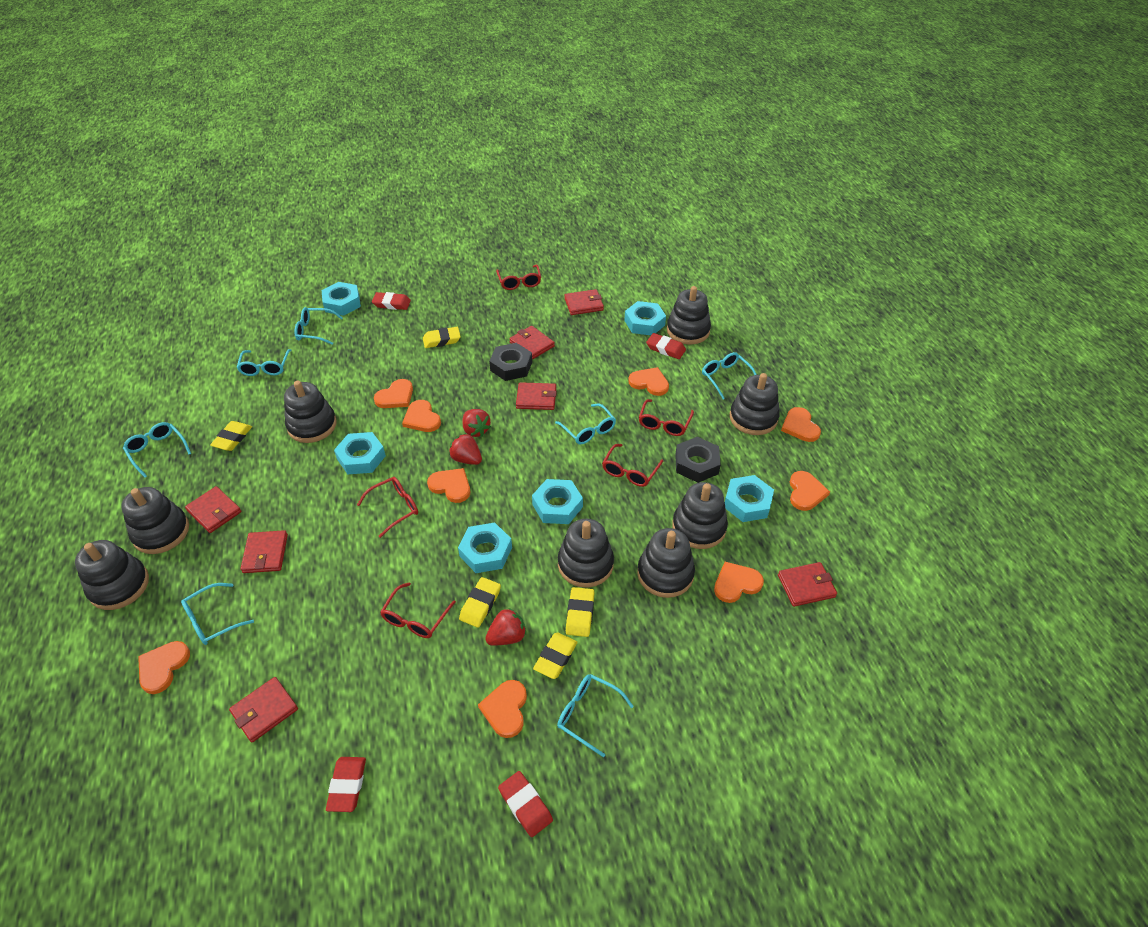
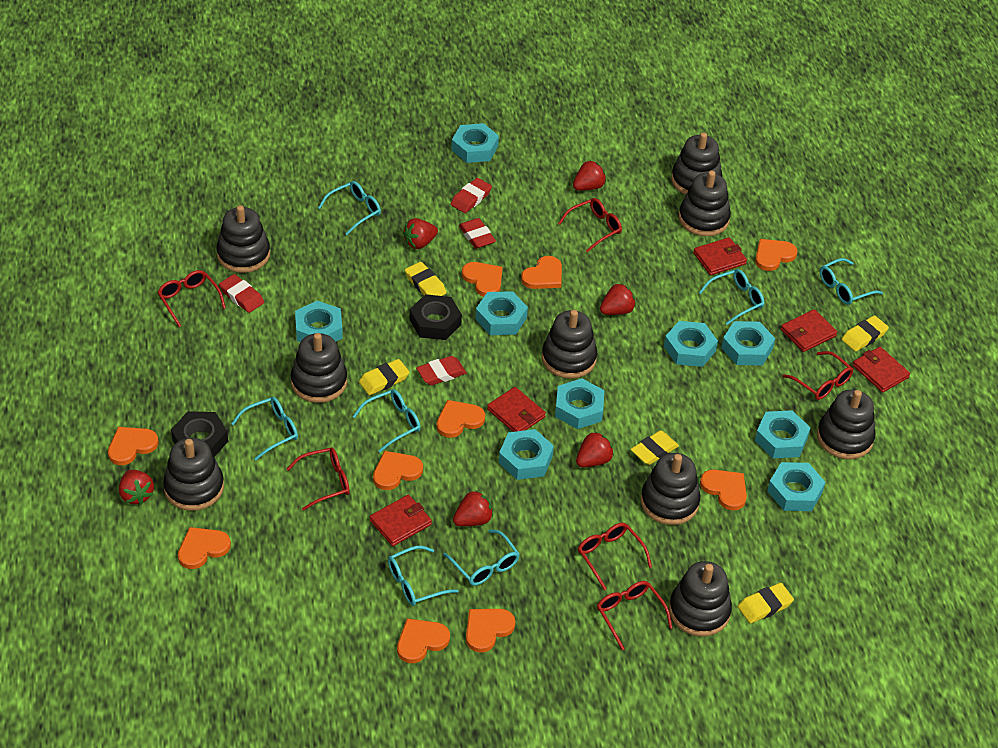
black stacking toy: 8 -> 9
orange heart: 9 -> 10
red glasses: 5 -> 6
red strawberry: 3 -> 6
red wallet: 7 -> 5
turquoise nut: 6 -> 9

